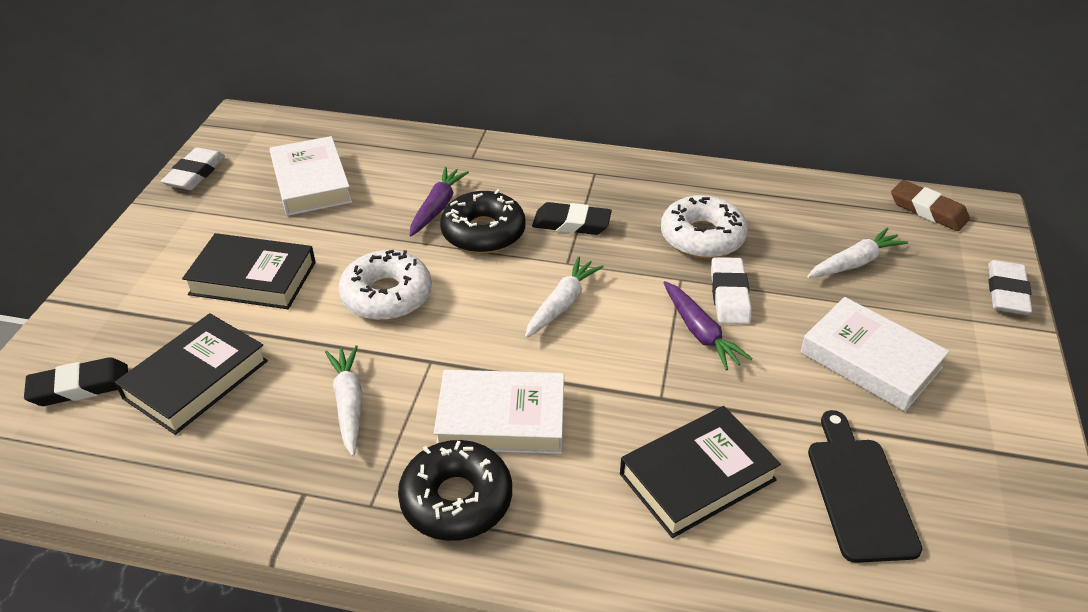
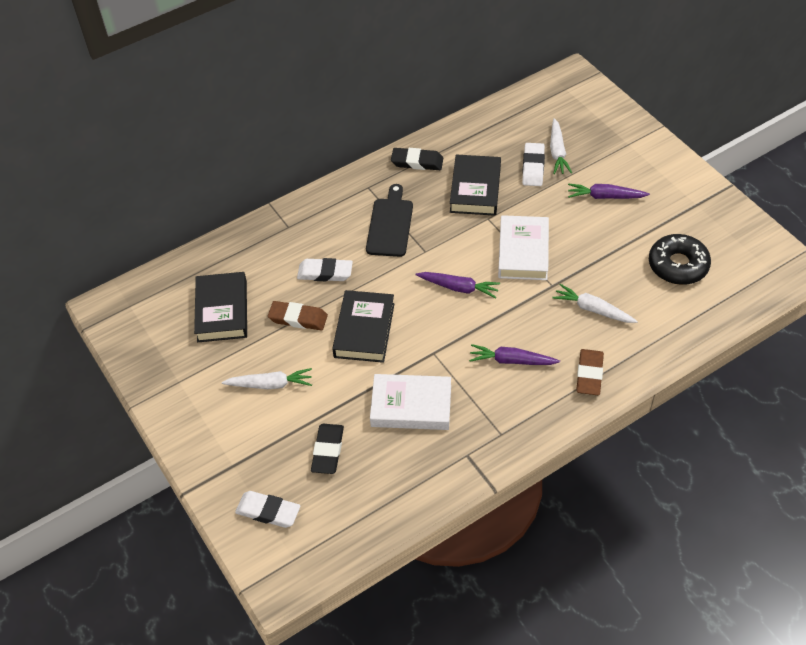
black donut: 2 -> 1
brown eraser: 1 -> 2
purple carrot: 2 -> 3
white book: 3 -> 2
white donut: 2 -> 0

